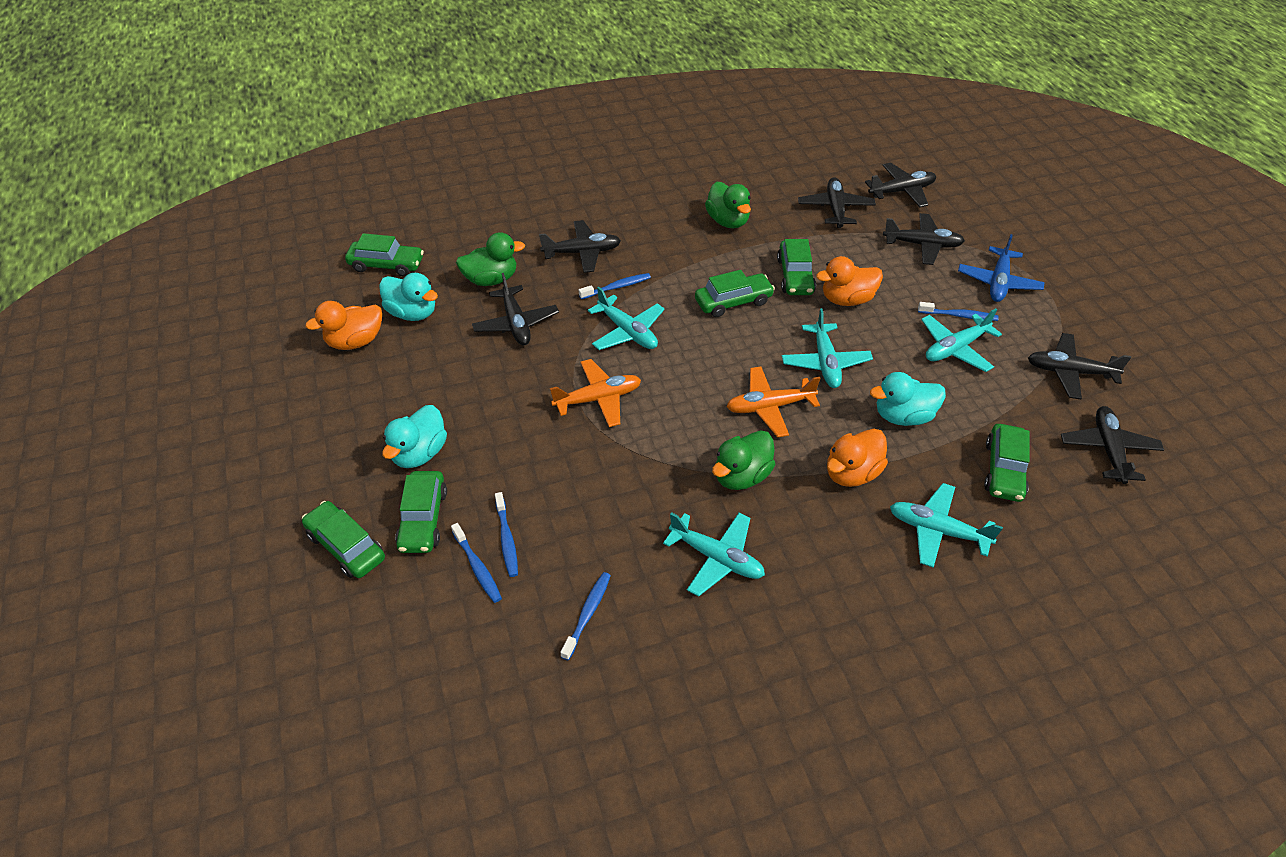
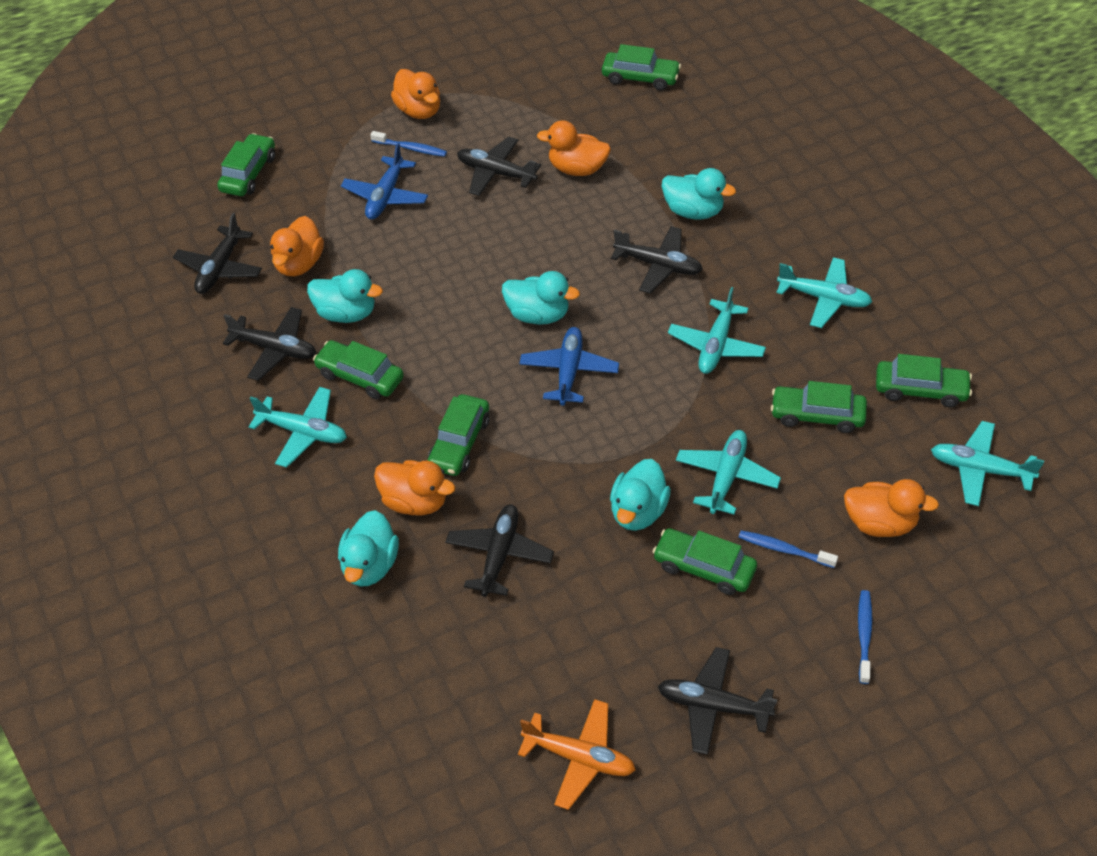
black plane: 7 -> 6
blue plane: 1 -> 2
blue toothbrush: 5 -> 3
green car: 6 -> 7
green duck: 3 -> 0
orange duck: 3 -> 5
orange plane: 2 -> 1
turquoise duck: 3 -> 5

